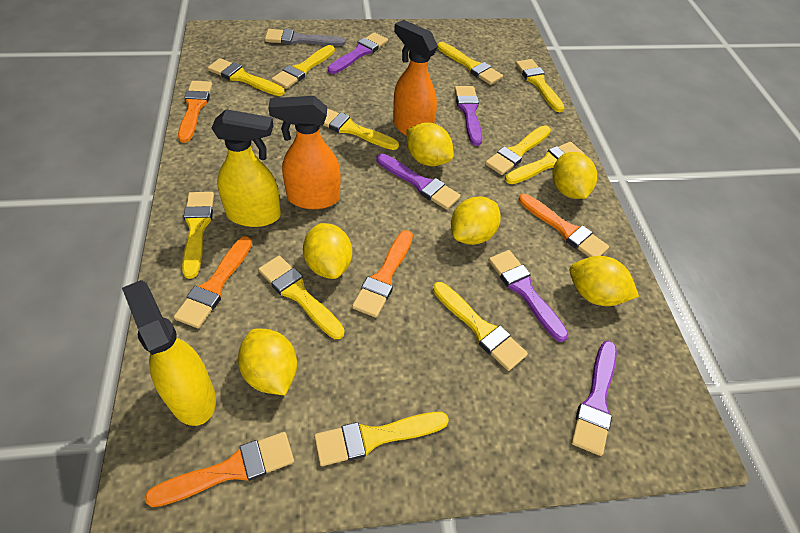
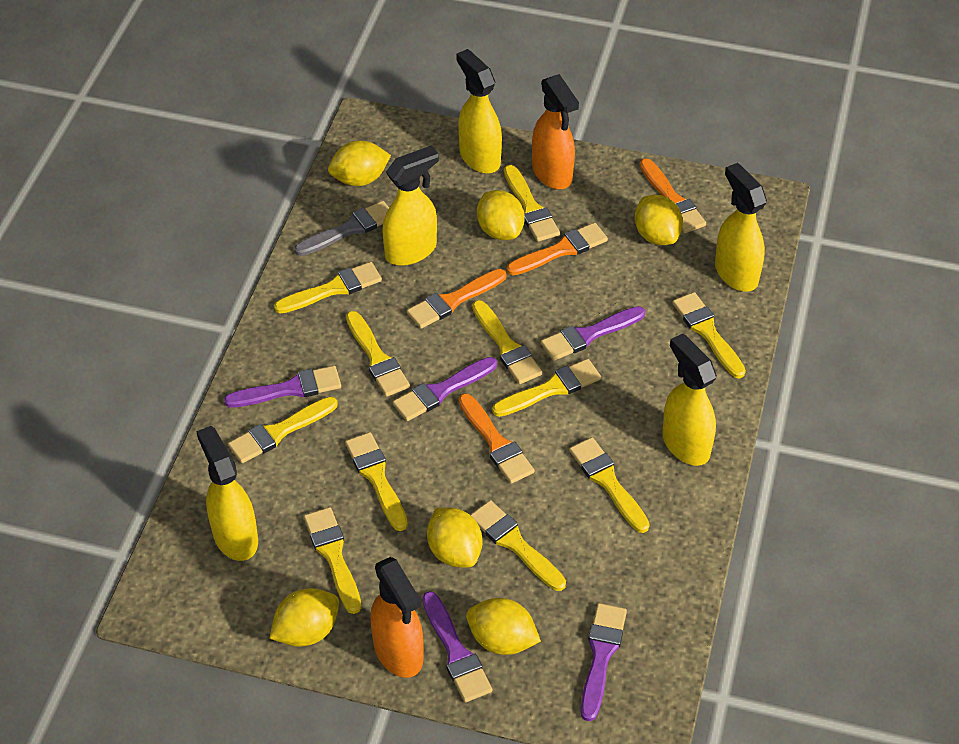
orange brush: 5 -> 4
yellow spray bottle: 2 -> 5

